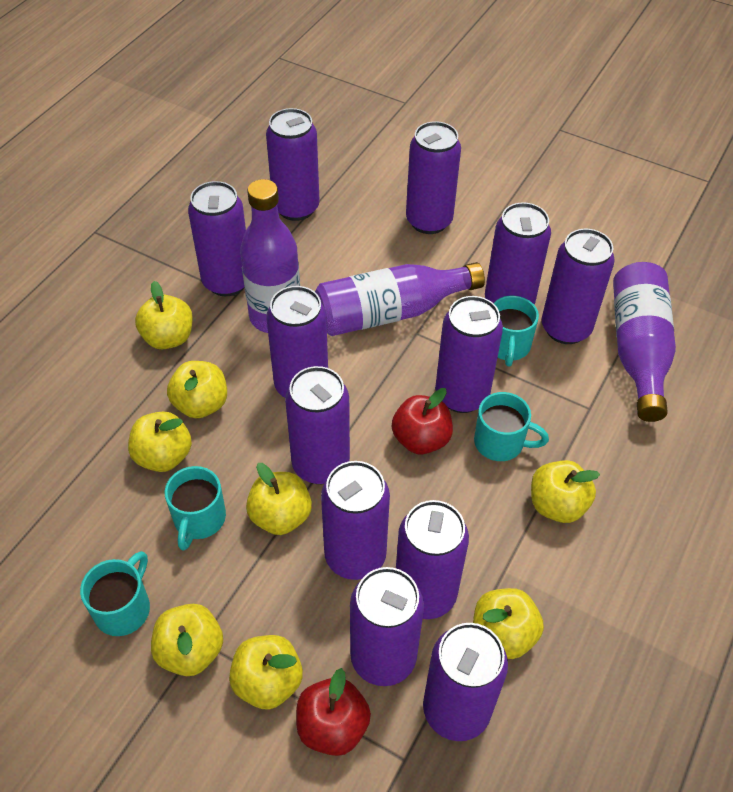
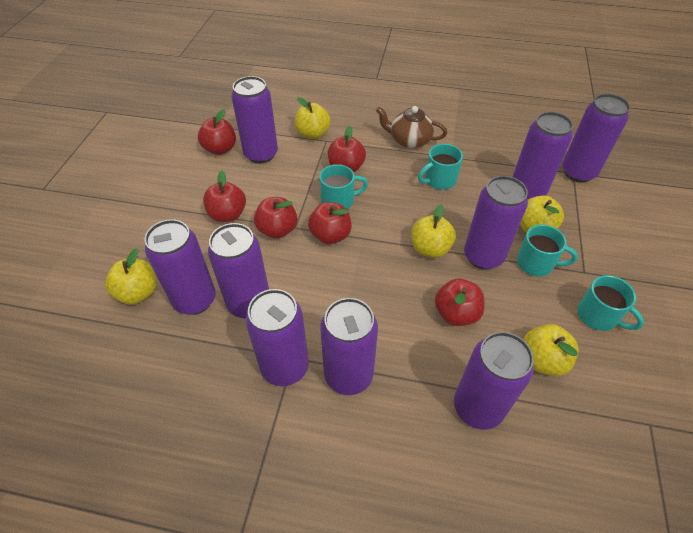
brown teapot: 0 -> 1
purple bottle: 3 -> 0
purple can: 12 -> 9
red apple: 2 -> 6
yellow apple: 8 -> 5

